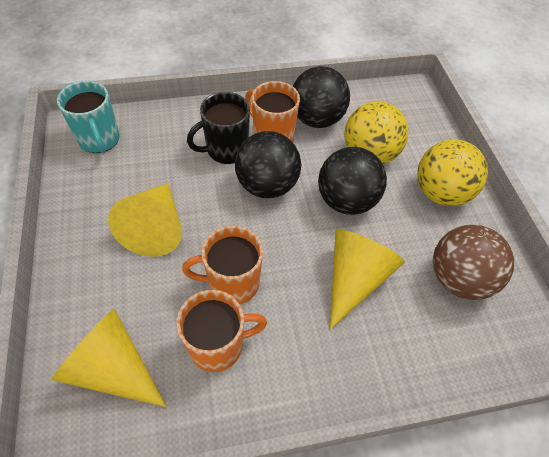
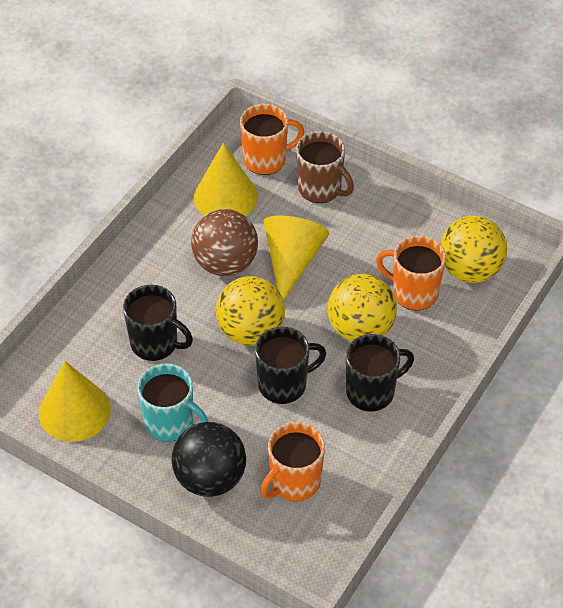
black ball: 3 -> 1
black mug: 1 -> 3
brown mug: 0 -> 1
yellow ball: 2 -> 3

